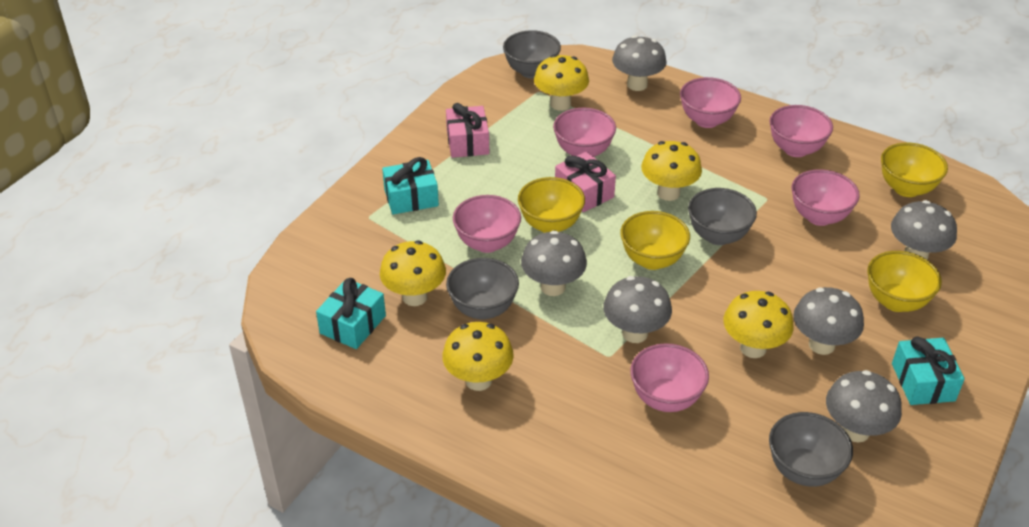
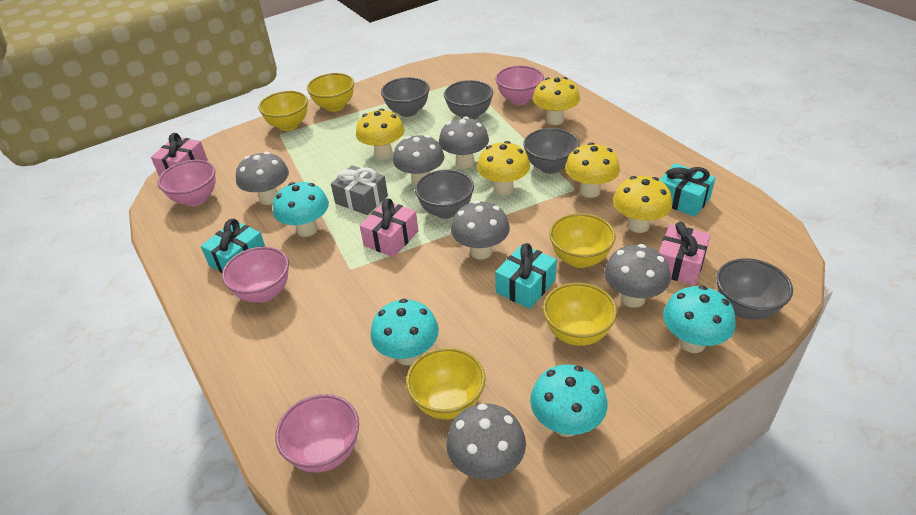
grey bowl: 4 -> 5
grey gift: 0 -> 1
pink bowl: 6 -> 4
pink gift: 2 -> 3
turquoise mushroom: 0 -> 4
yellow bowl: 4 -> 5

